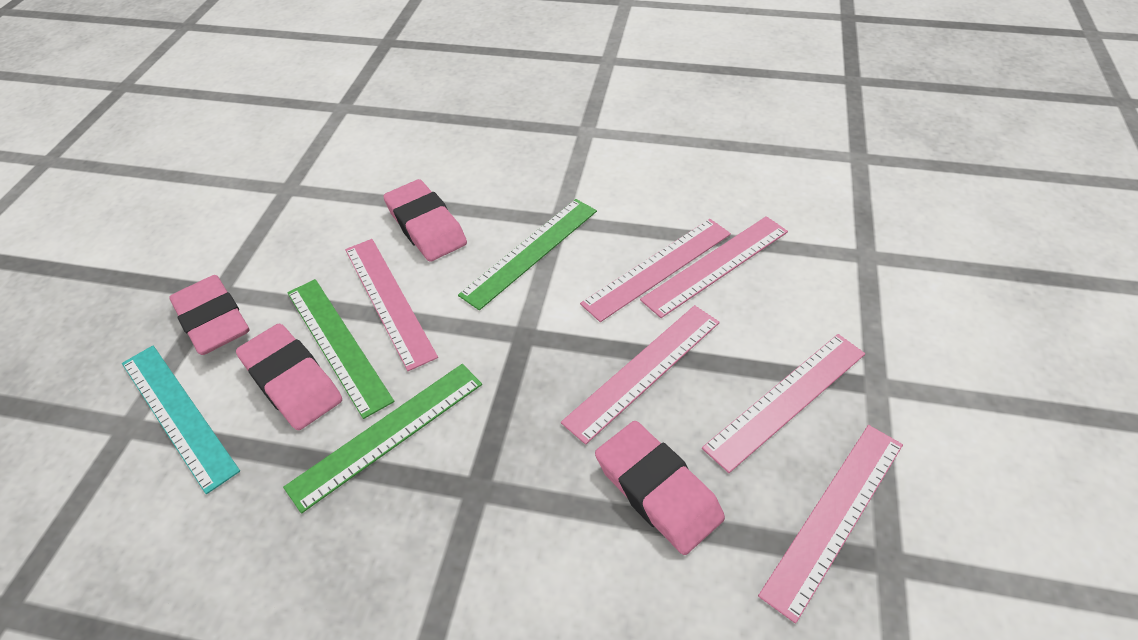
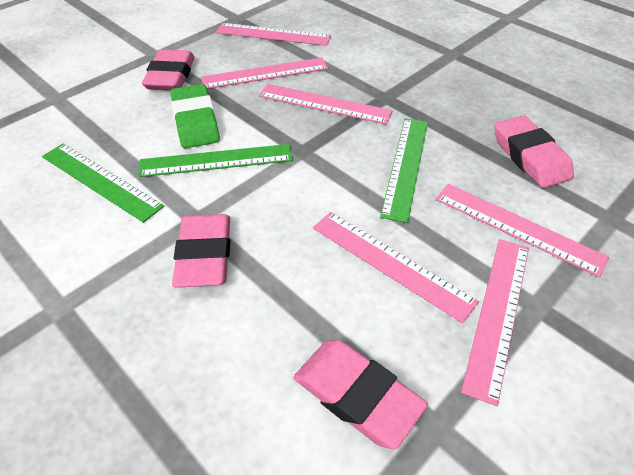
green eraser: 0 -> 1
turquoise ruler: 1 -> 0

